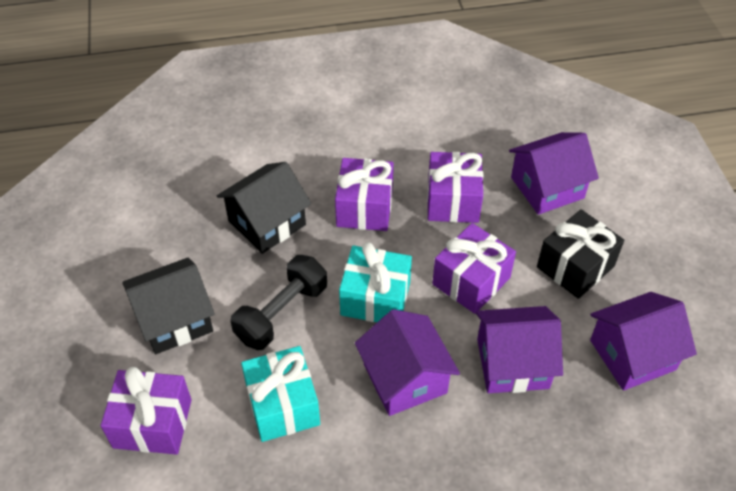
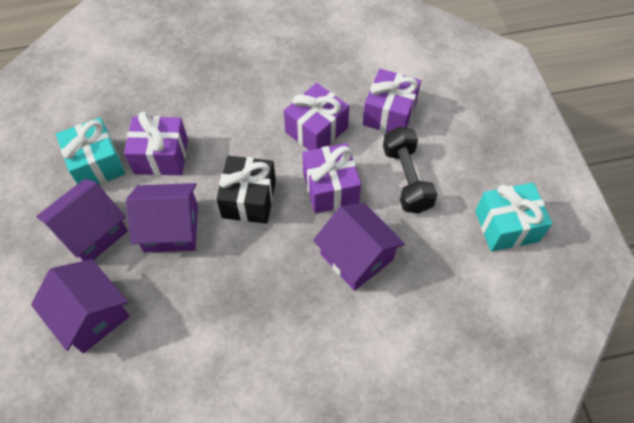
black house: 2 -> 0

